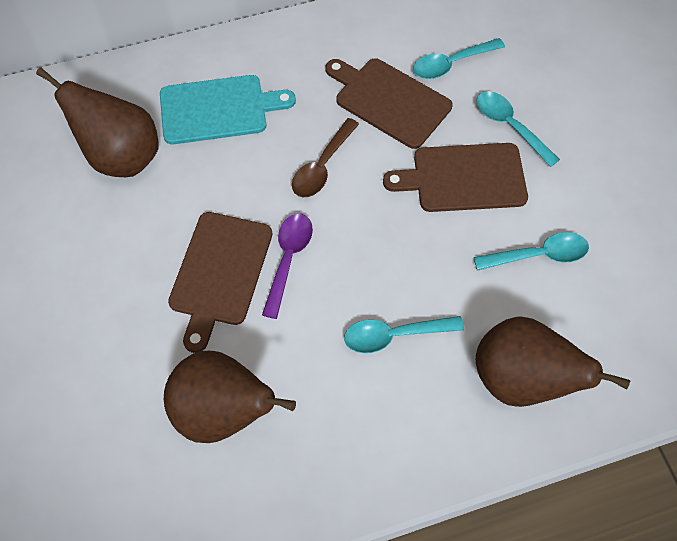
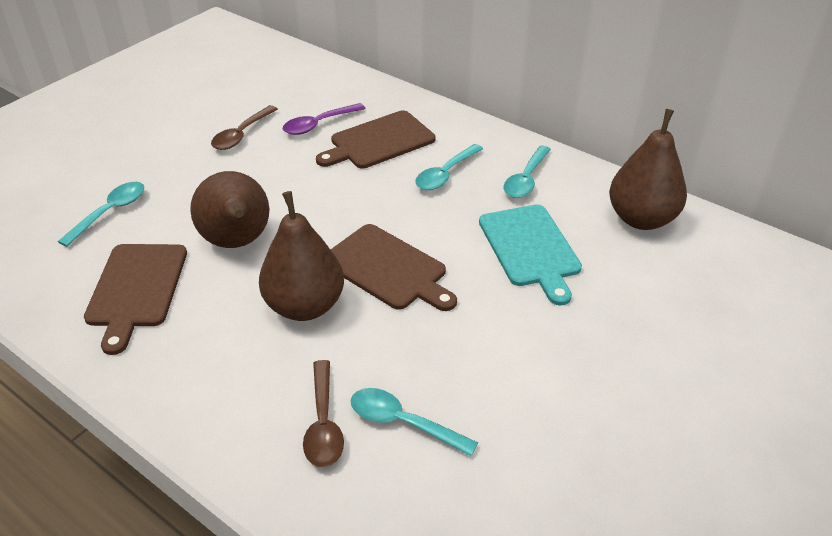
brown spoon: 1 -> 2

